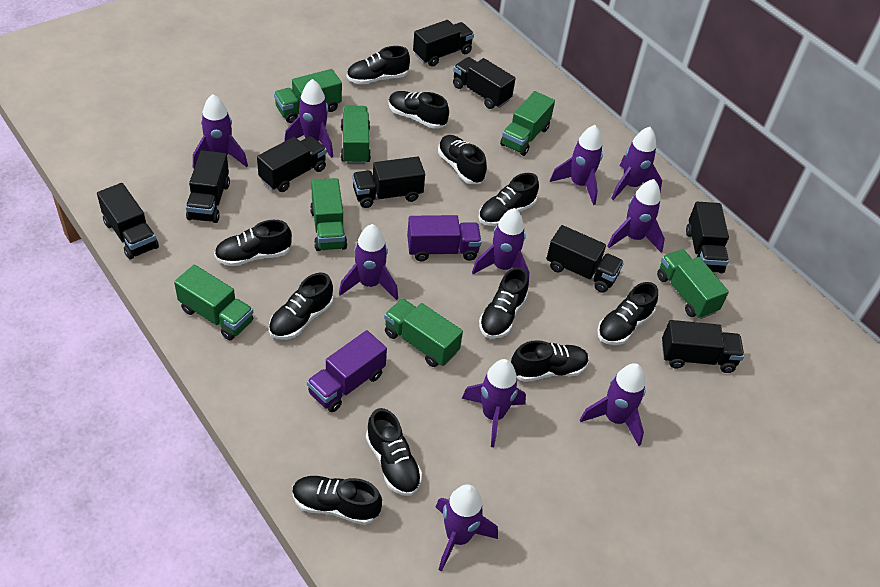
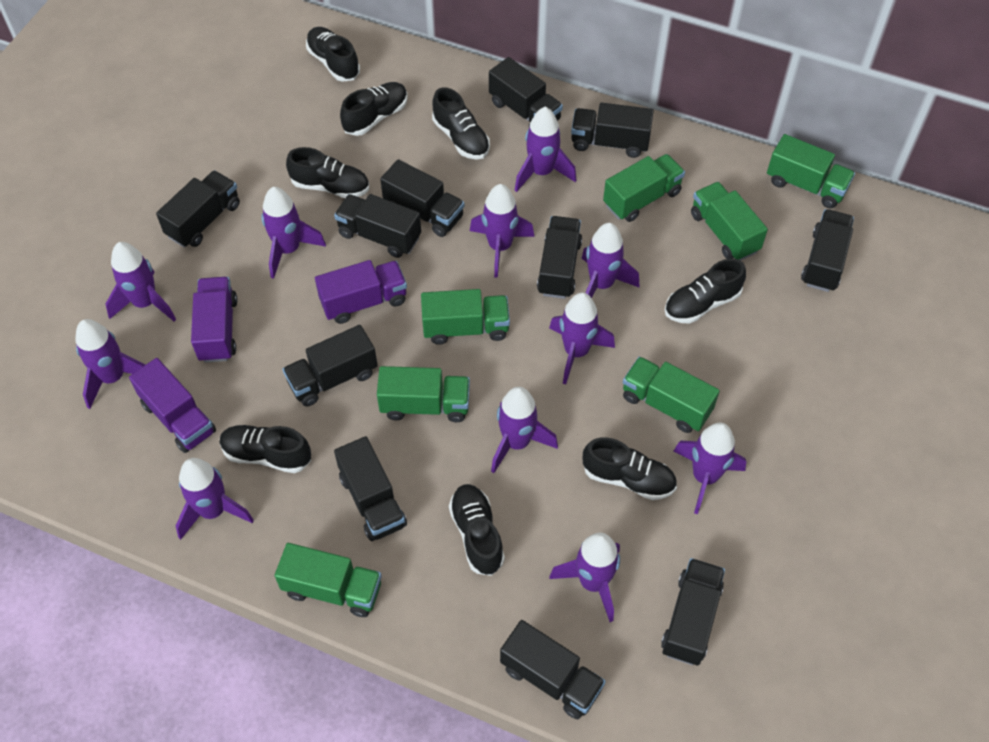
black shoe: 11 -> 8
black truck: 9 -> 11
purple rocket: 10 -> 11
purple truck: 2 -> 3

